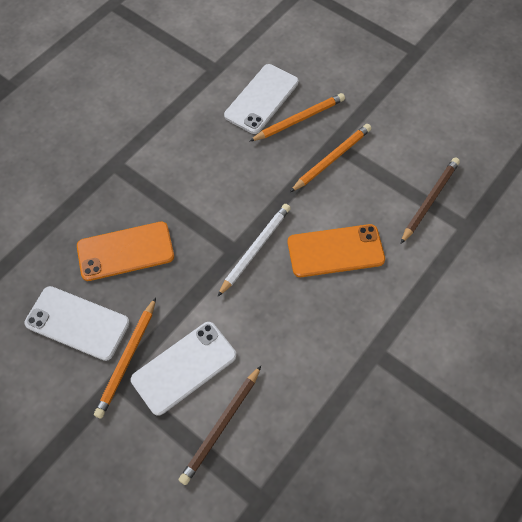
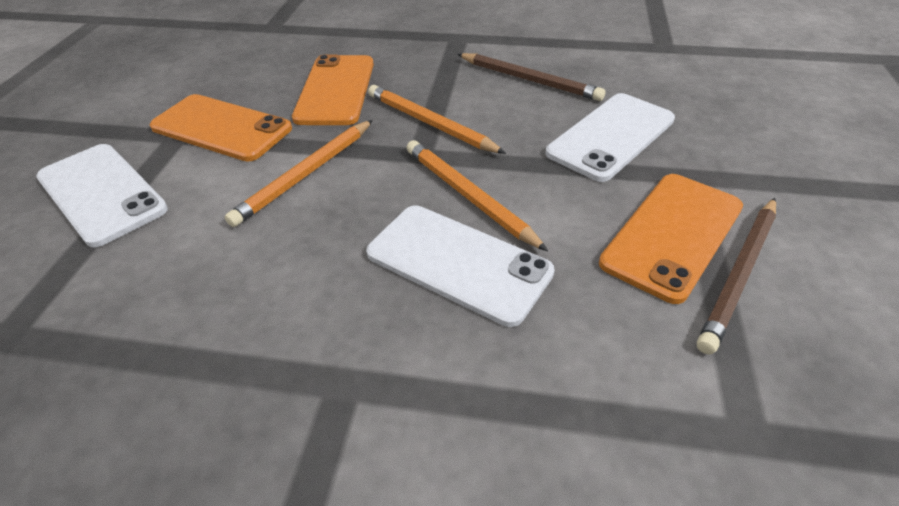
orange phone: 2 -> 3
white pencil: 1 -> 0

